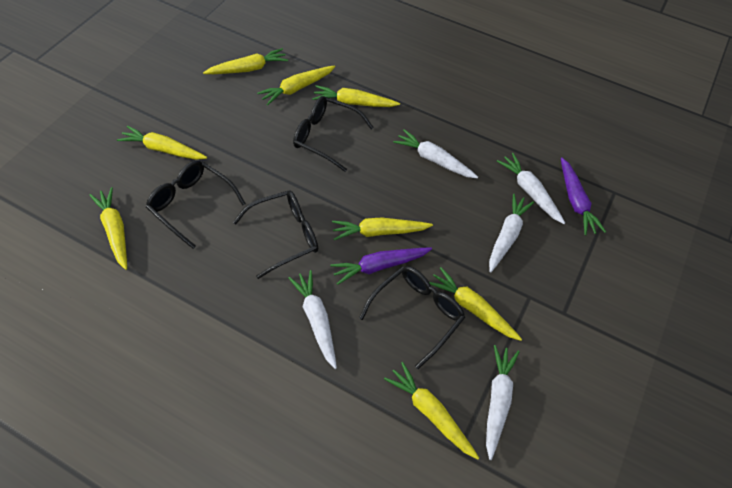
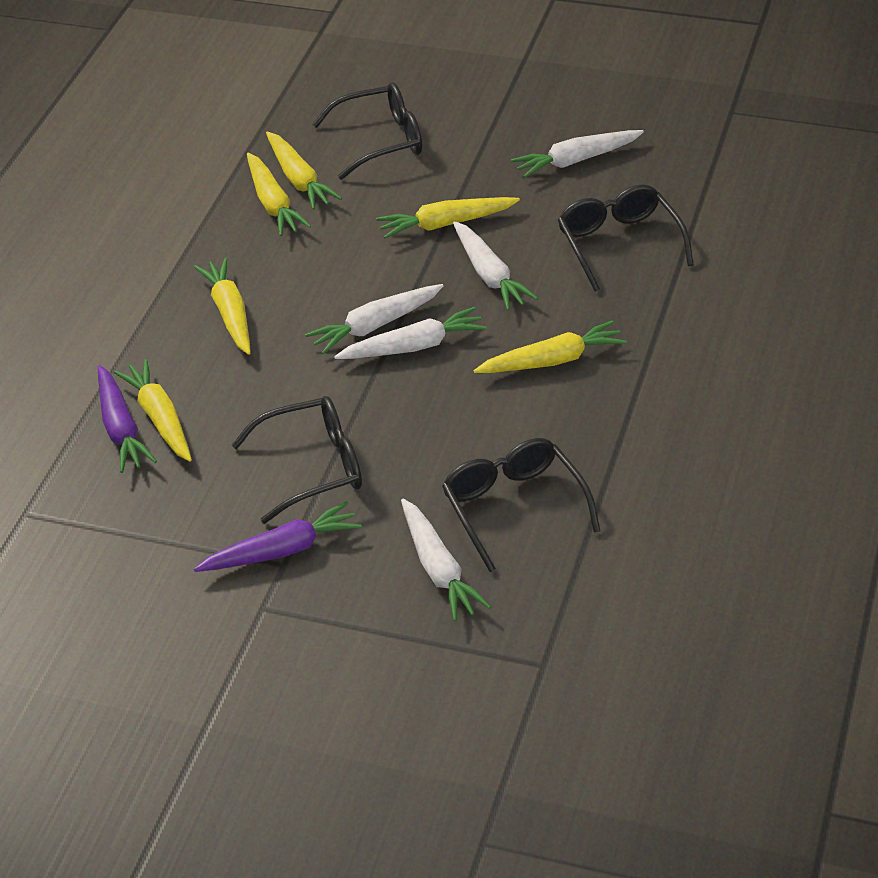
yellow carrot: 8 -> 6

